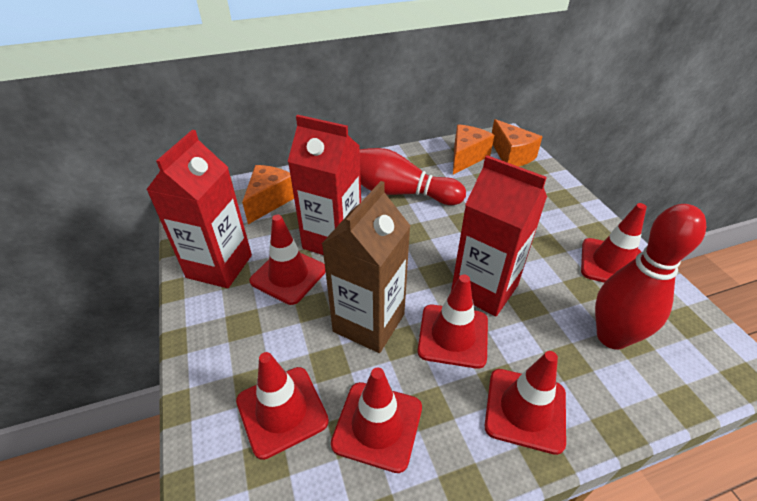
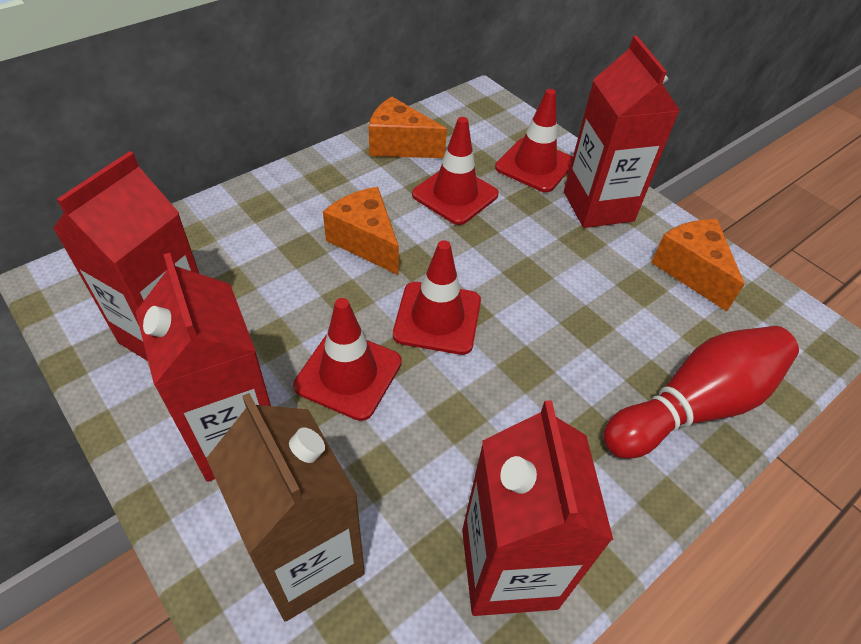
red bowling pin: 2 -> 1
red carton: 3 -> 4
red traffic cone: 6 -> 4

